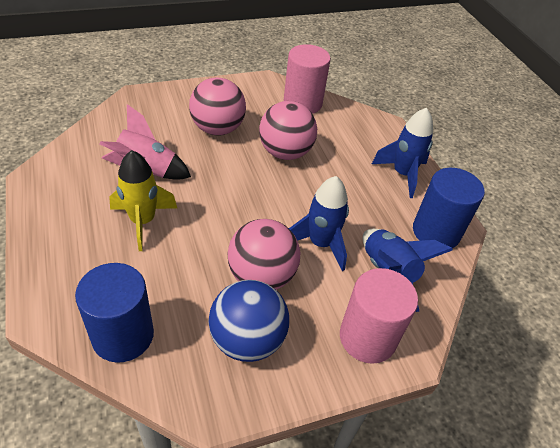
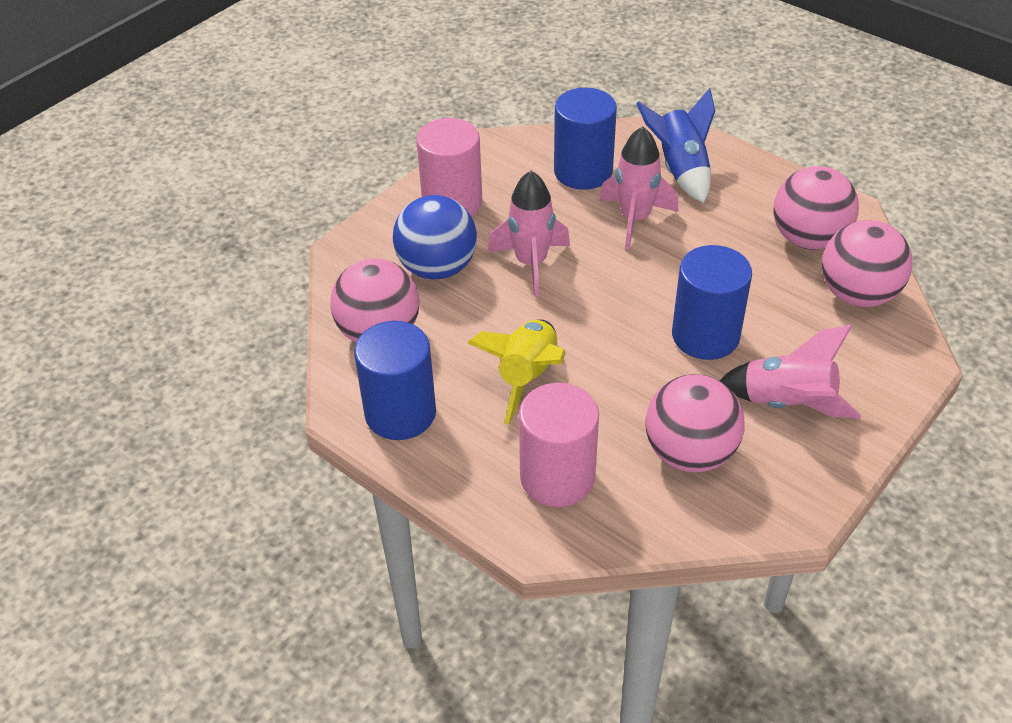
blue cylinder: 2 -> 3
blue rocket: 3 -> 1
pink ball: 3 -> 4
pink rocket: 1 -> 3

